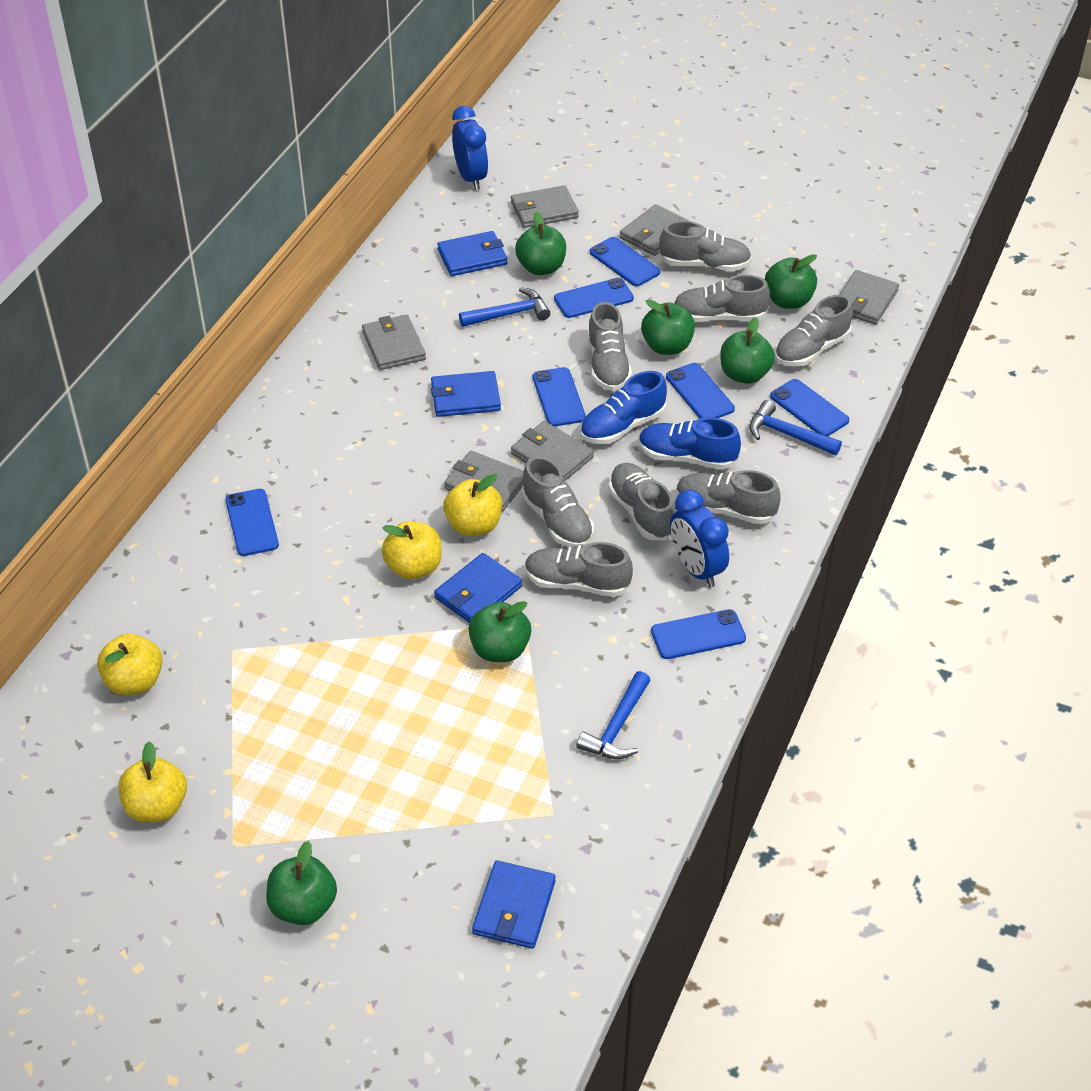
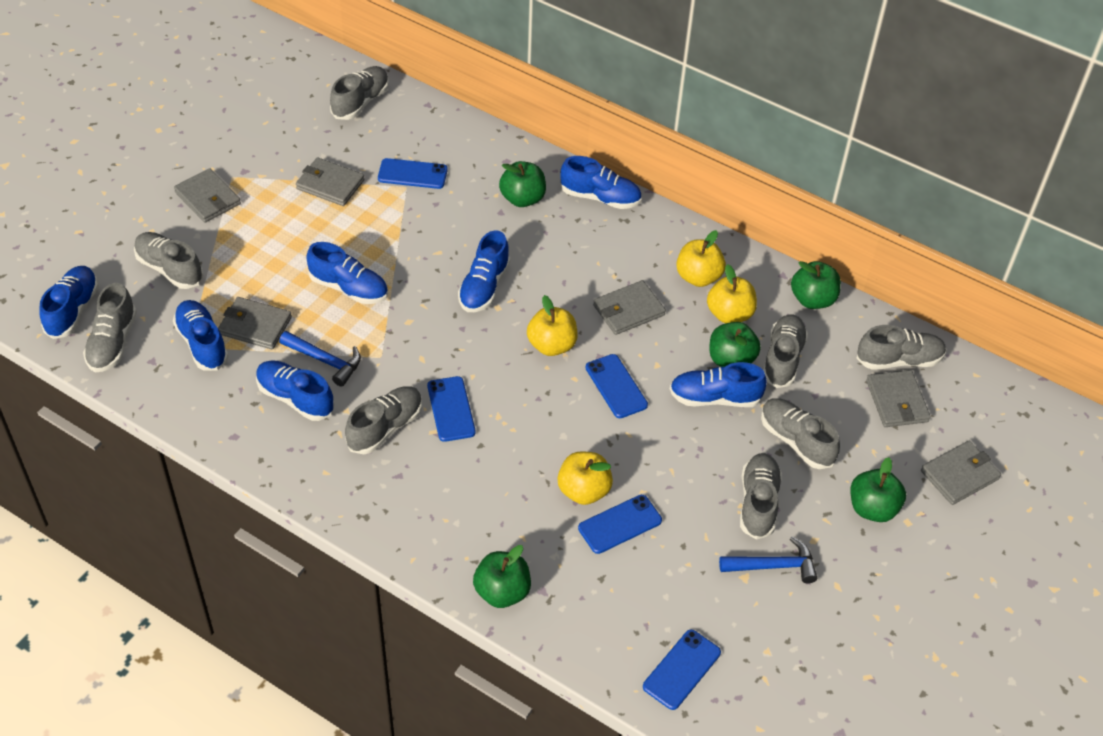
blue clock: 2 -> 0
blue hammer: 3 -> 2
blue phone: 7 -> 5
blue shoe: 2 -> 7
blue wallet: 4 -> 0
green apple: 6 -> 5

